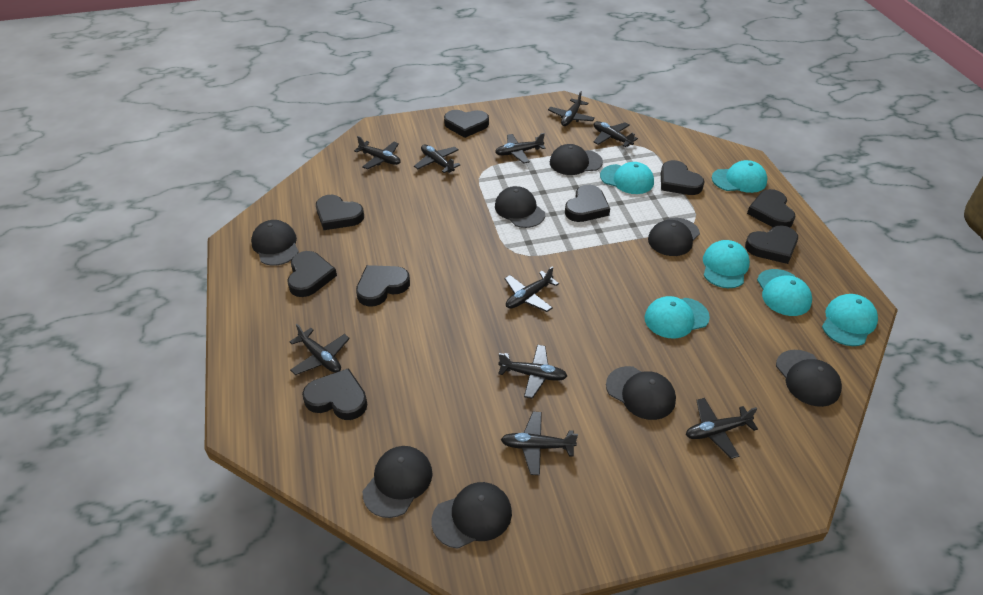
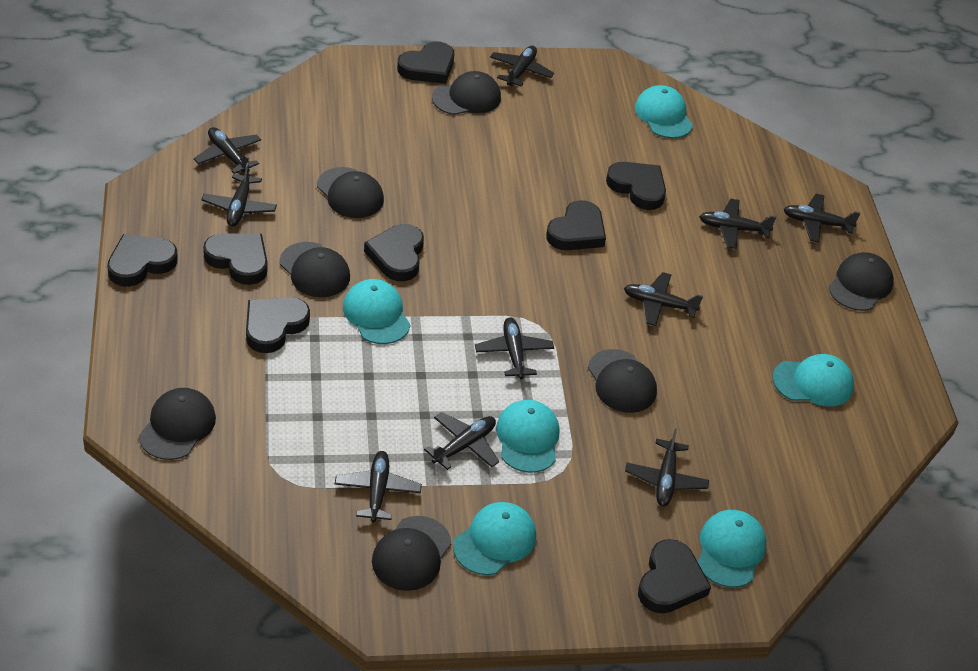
black cap: 8 -> 7
black heart: 9 -> 8

